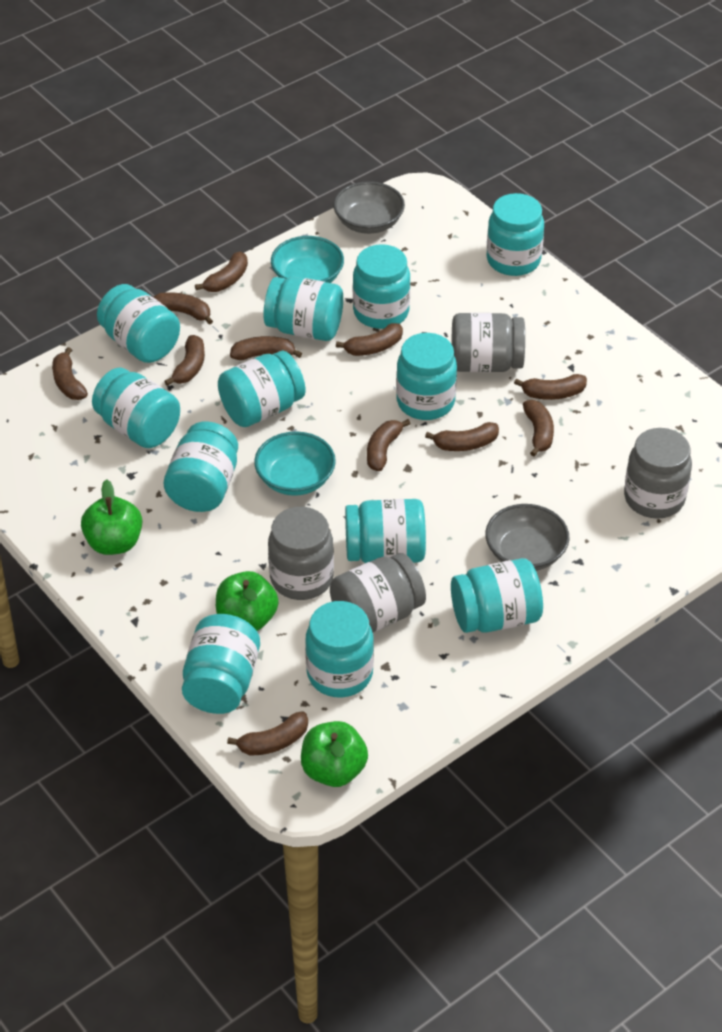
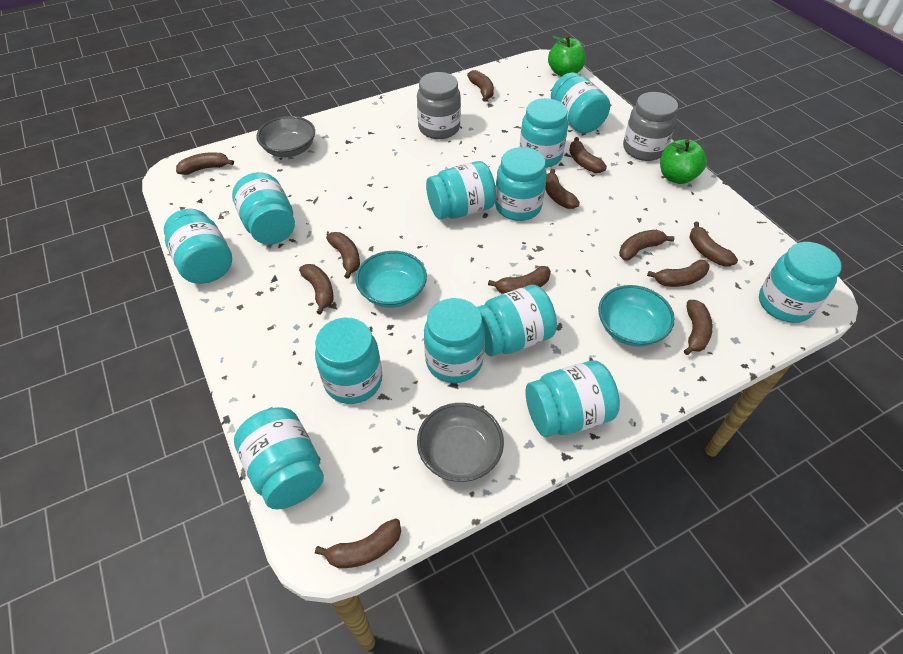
brown banana: 11 -> 12
green apple: 3 -> 2
grey jar: 4 -> 2

